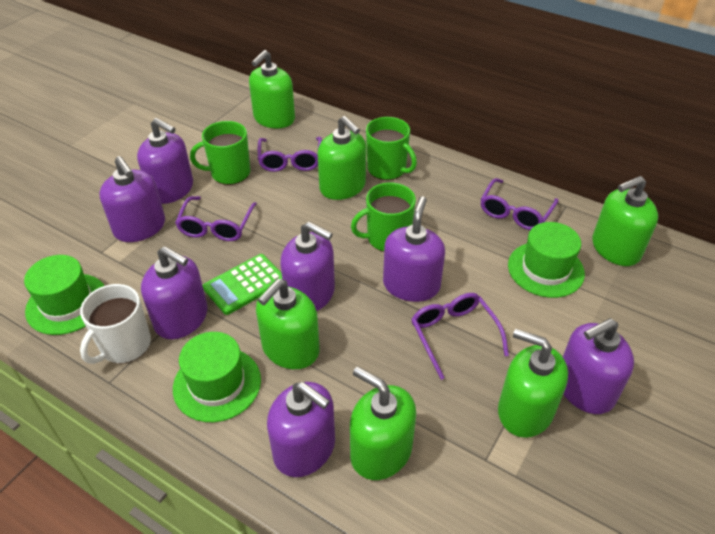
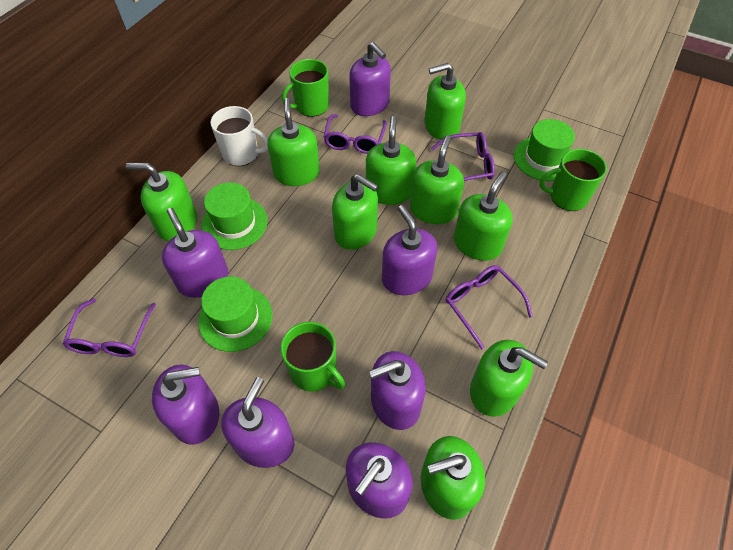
green calculator: 1 -> 0
green soap dispenser: 6 -> 9

